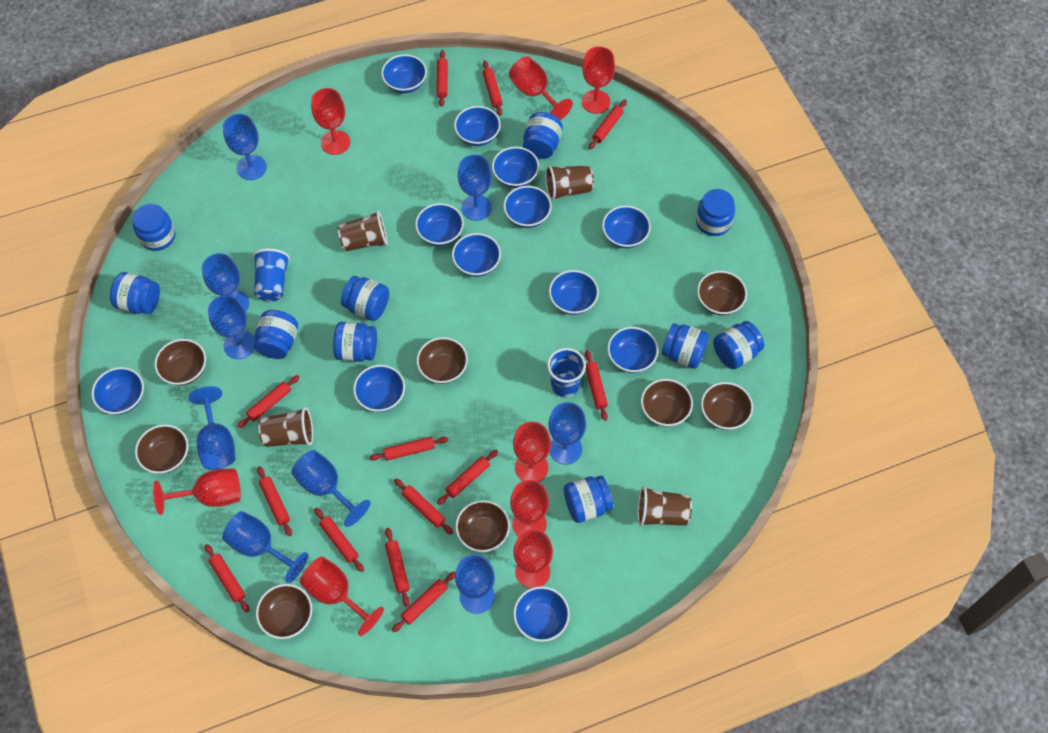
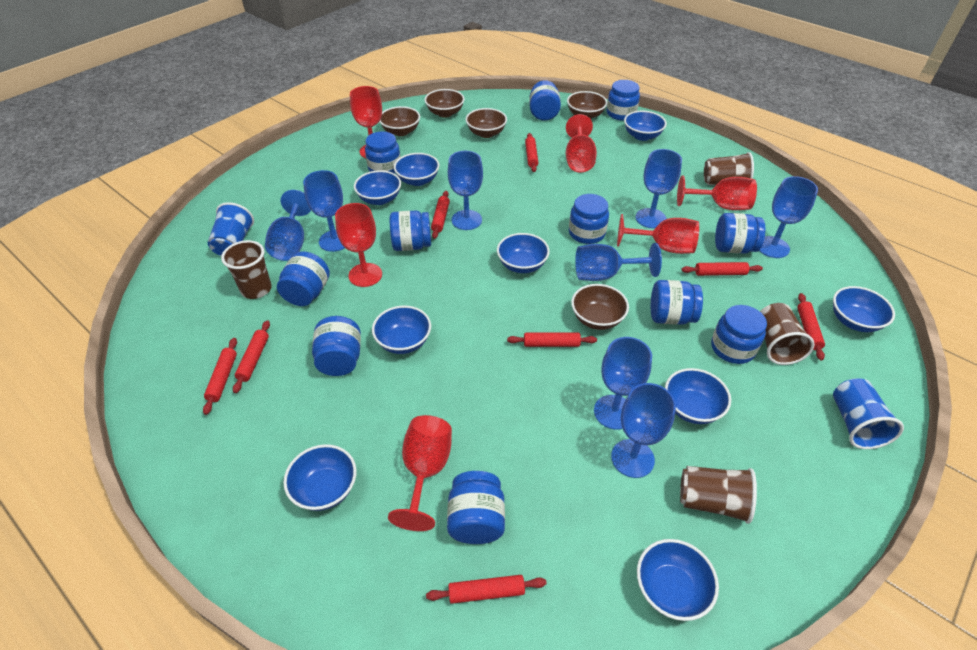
blue bowl: 12 -> 9
blue goblet: 9 -> 8
blue jar: 10 -> 11
brown bowl: 8 -> 5
red goblet: 8 -> 6
red rolling pin: 13 -> 8

